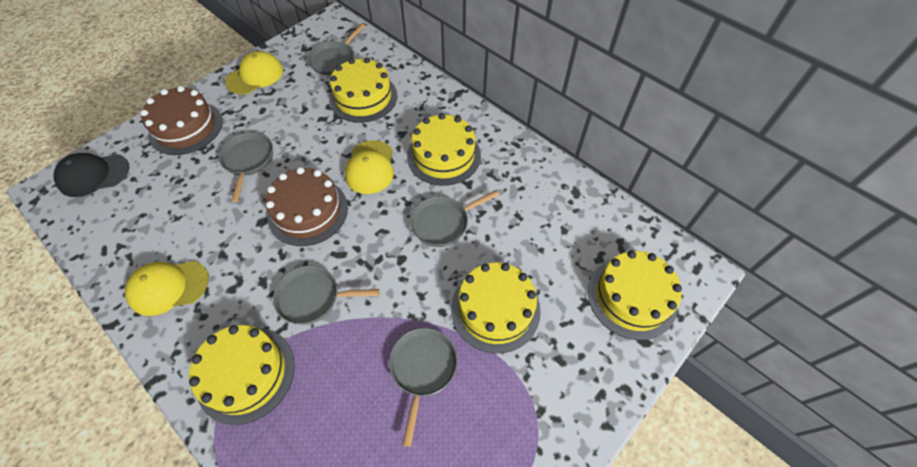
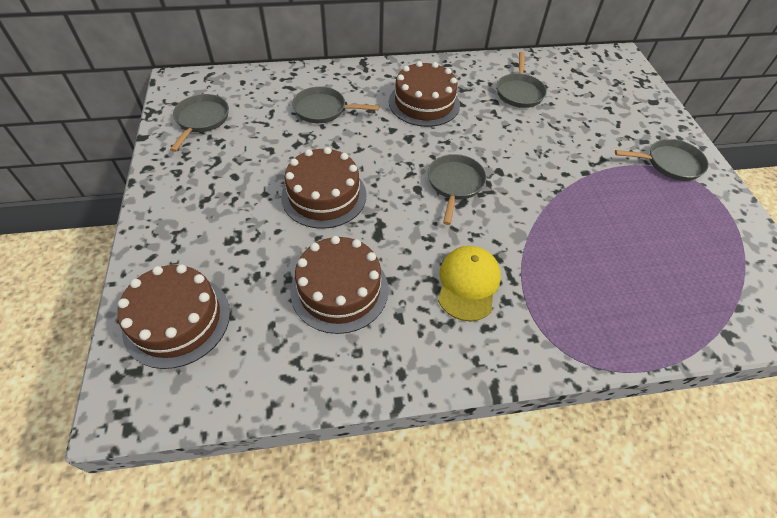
black cap: 1 -> 0
brown cake: 2 -> 4
yellow cake: 5 -> 0
yellow cap: 3 -> 1

